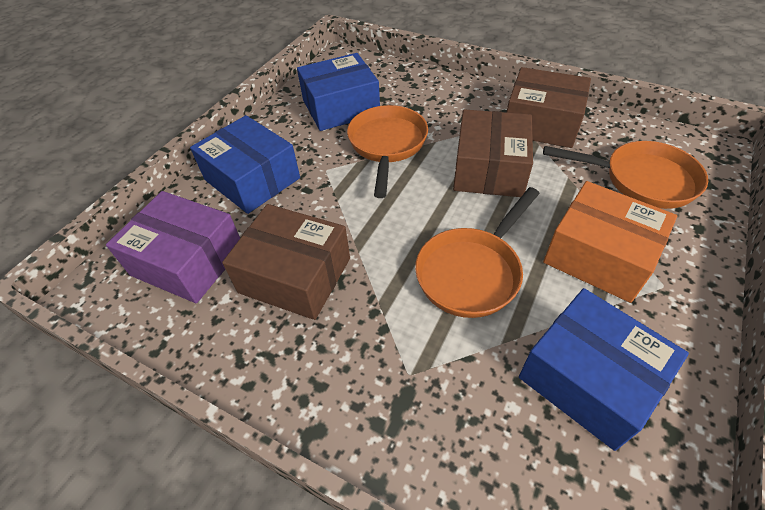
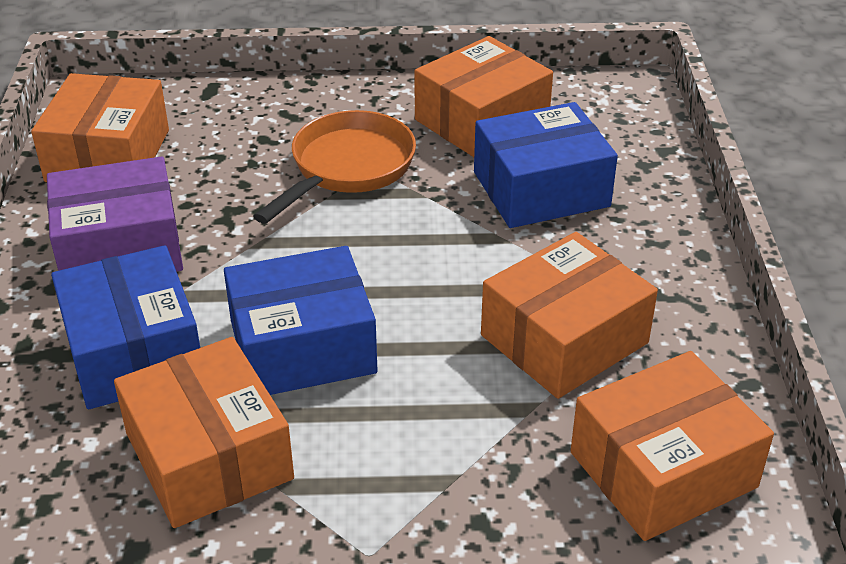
brown box: 3 -> 0
orange box: 1 -> 5
orange pan: 3 -> 1

